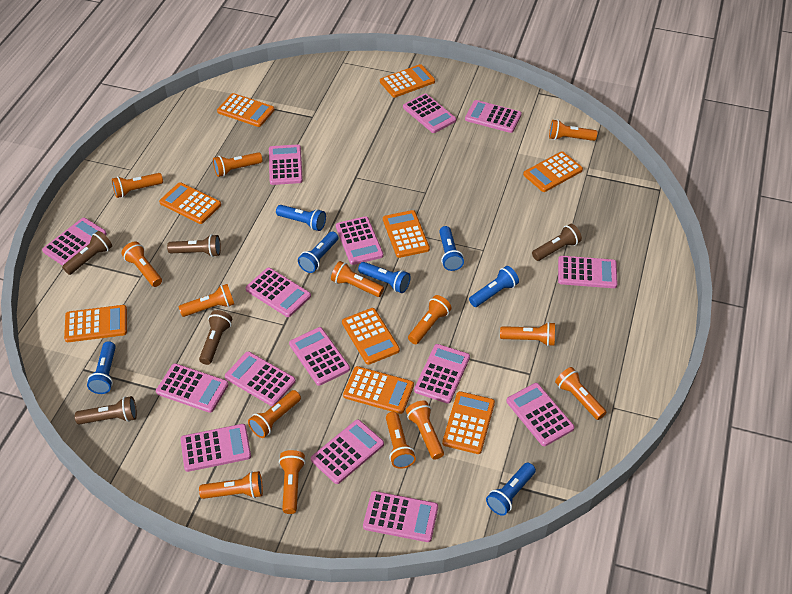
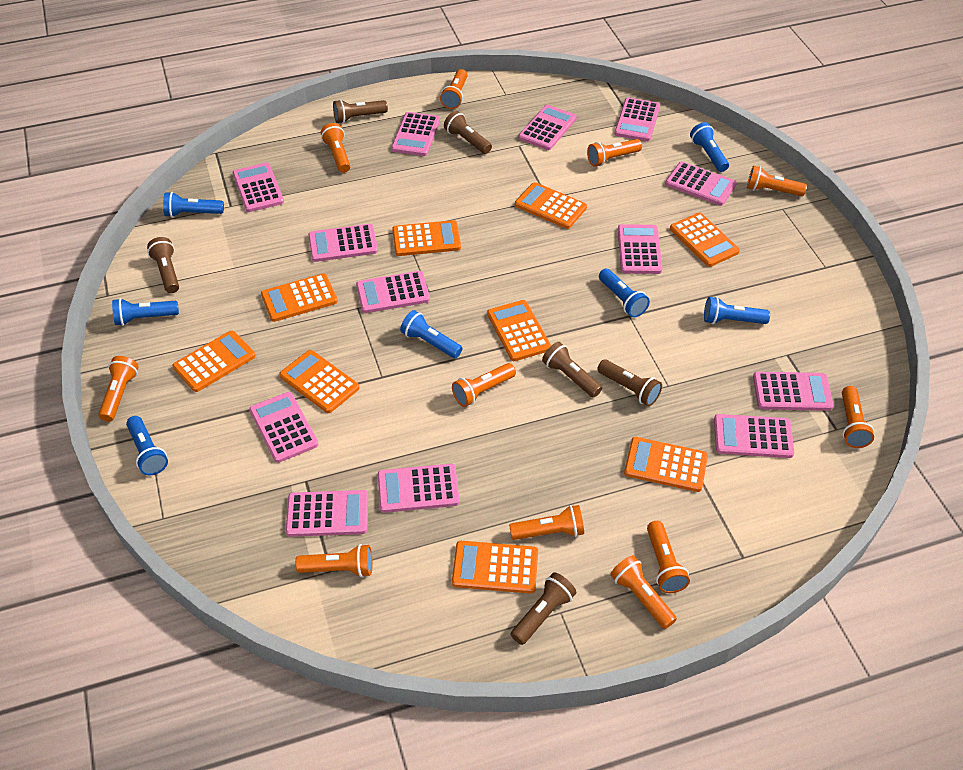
brown flashlight: 5 -> 6
orange flashlight: 14 -> 11
pink calculator: 15 -> 13

